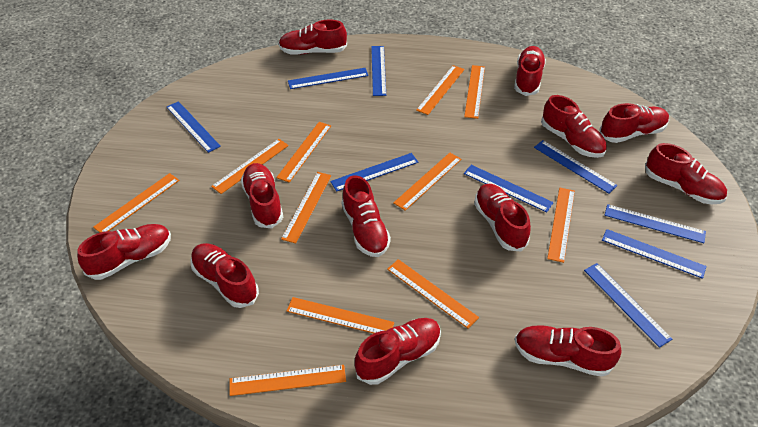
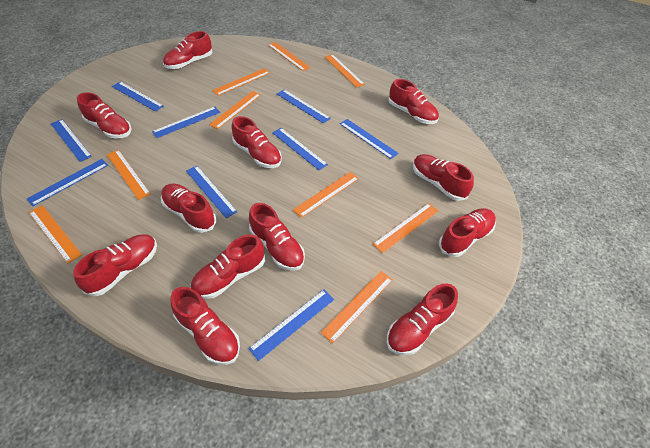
orange ruler: 11 -> 9

